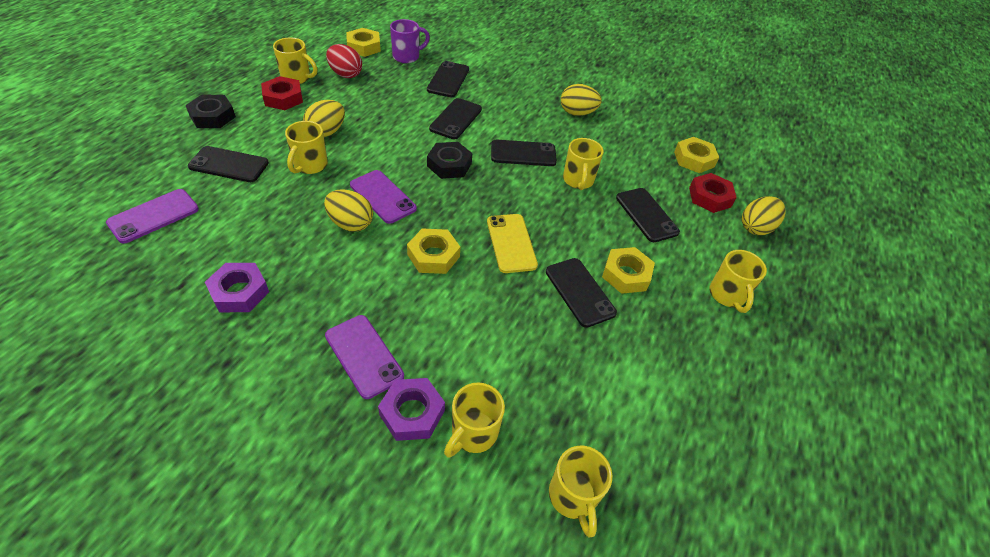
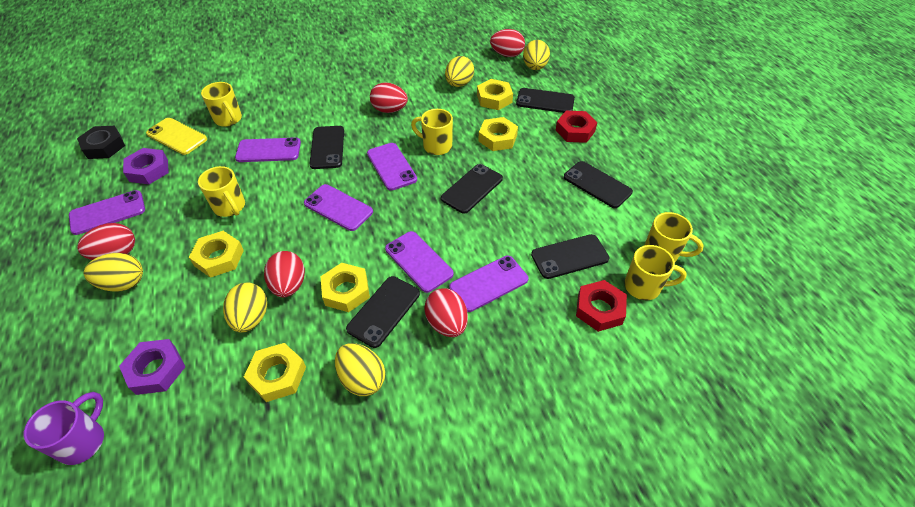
black nut: 2 -> 1
purple phone: 3 -> 6
red egg: 1 -> 5
yellow egg: 4 -> 5
yellow mug: 6 -> 5
yellow nut: 4 -> 5

